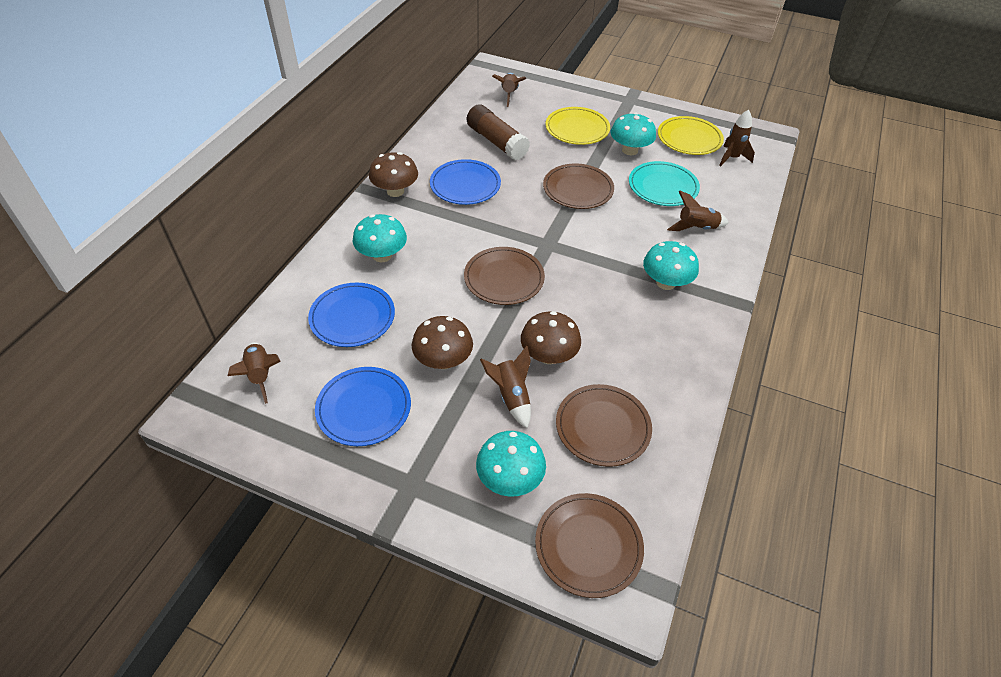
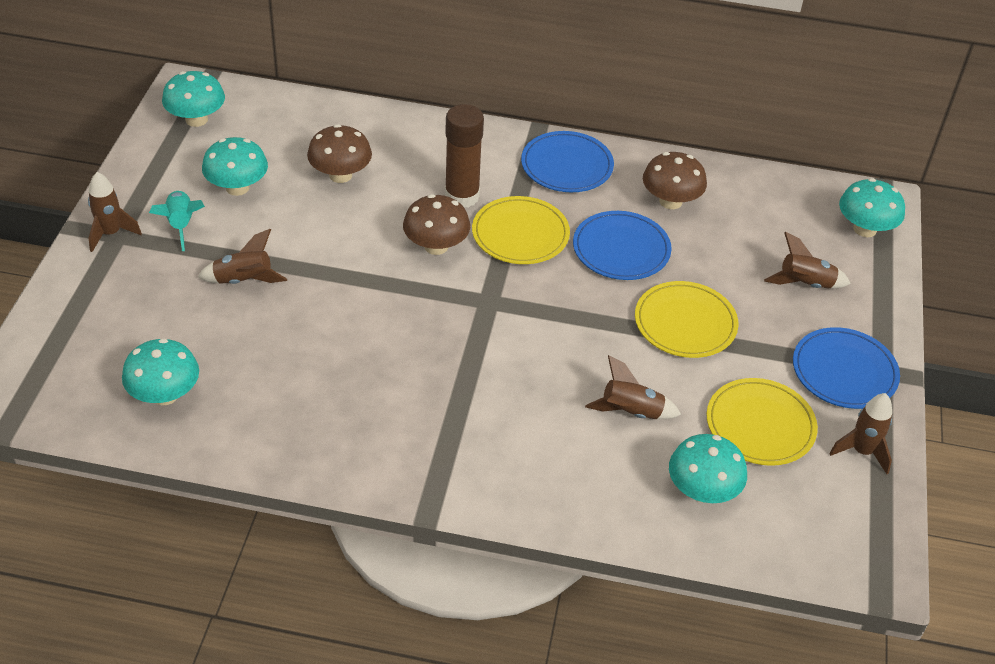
brown plate: 4 -> 0
turquoise mushroom: 4 -> 5
turquoise plate: 1 -> 0
turquoise rocket: 0 -> 1
yellow plate: 2 -> 3

